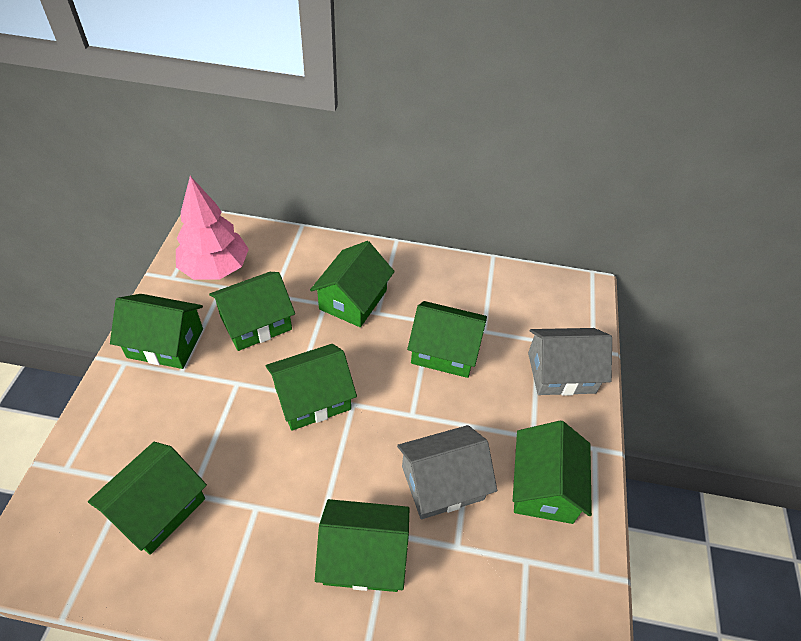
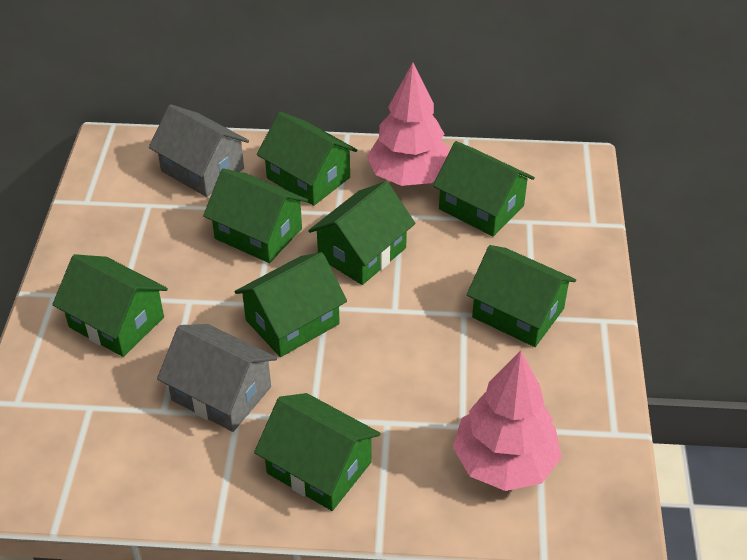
pink tree: 1 -> 2

